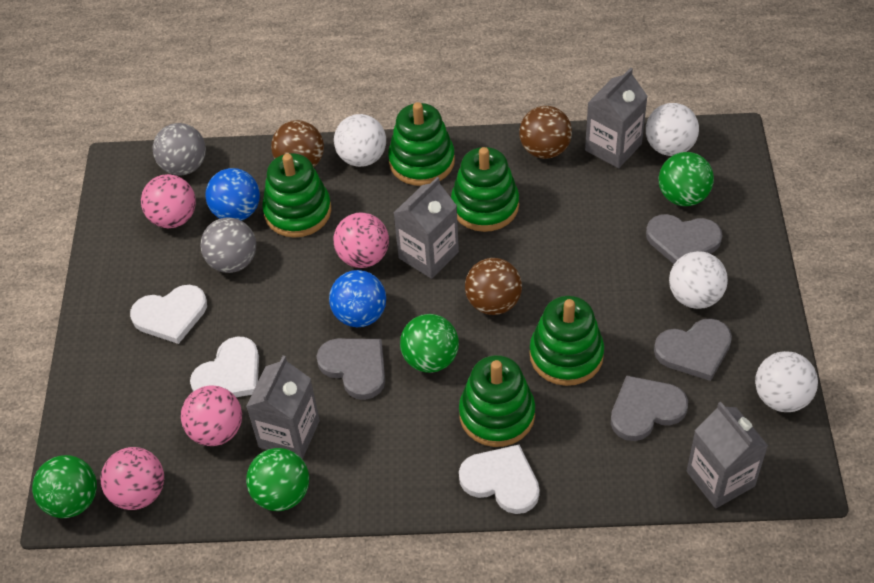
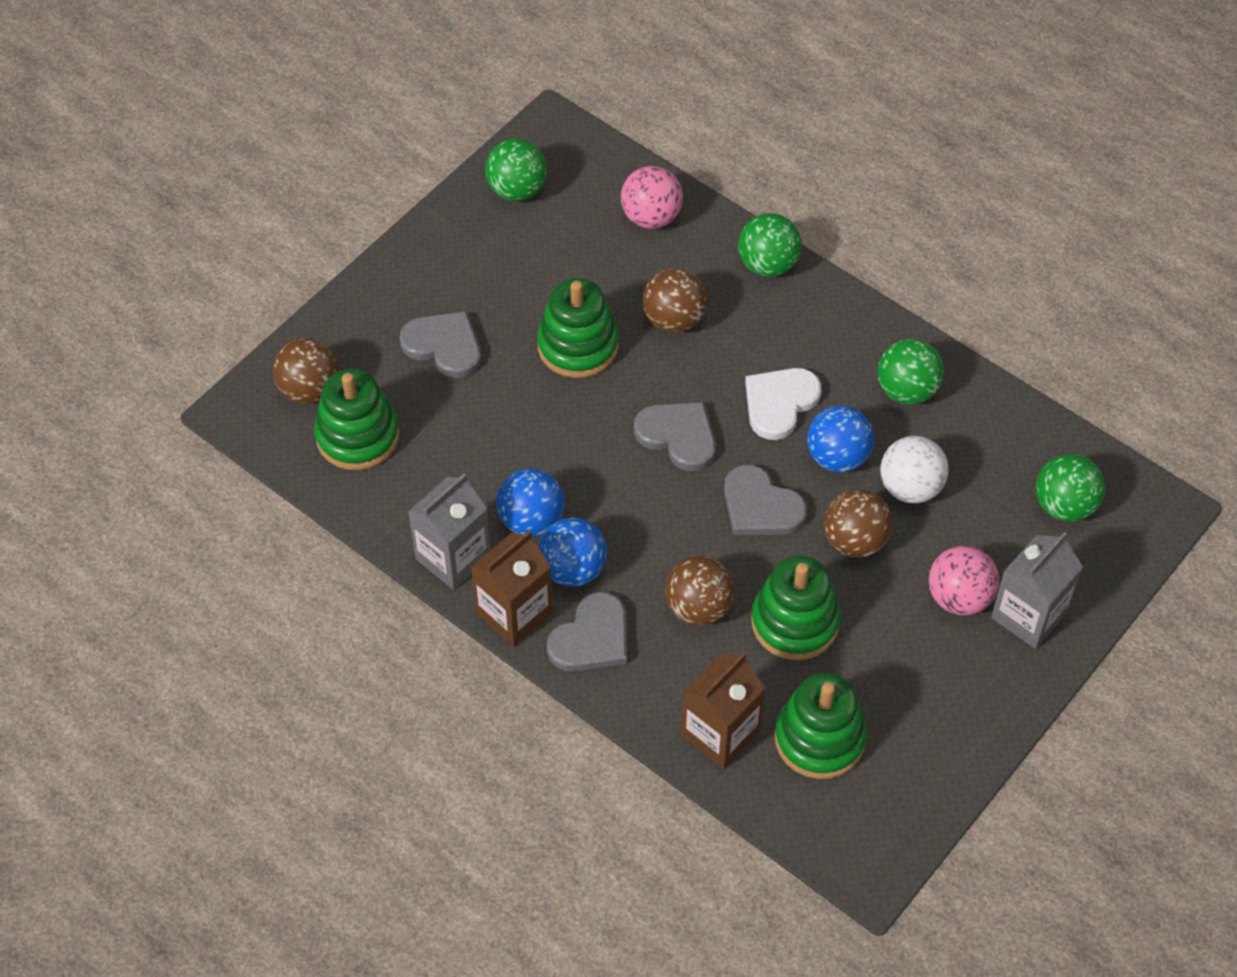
blue ball: 2 -> 3
brown ball: 3 -> 4
brown carton: 0 -> 2
green stacking toy: 5 -> 4
grey ball: 2 -> 0
grey carton: 4 -> 2
pink ball: 4 -> 2
white ball: 4 -> 1
white heart: 3 -> 1

